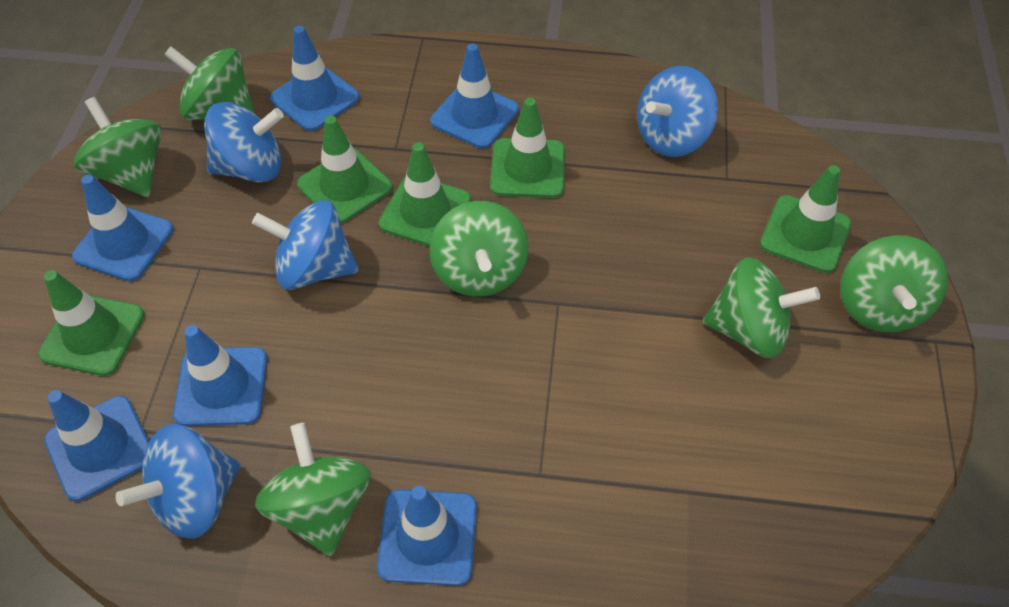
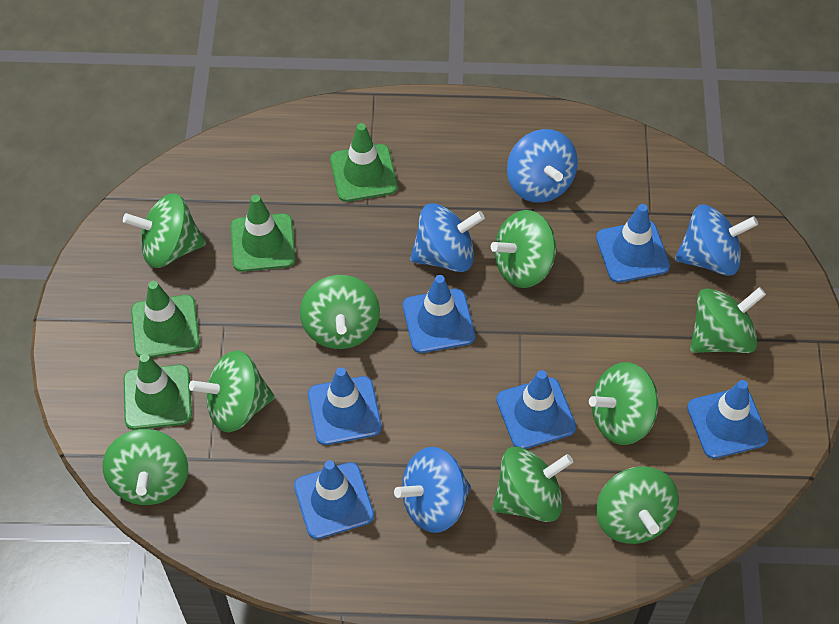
green spinning top: 6 -> 9
green traffic cone: 5 -> 4

